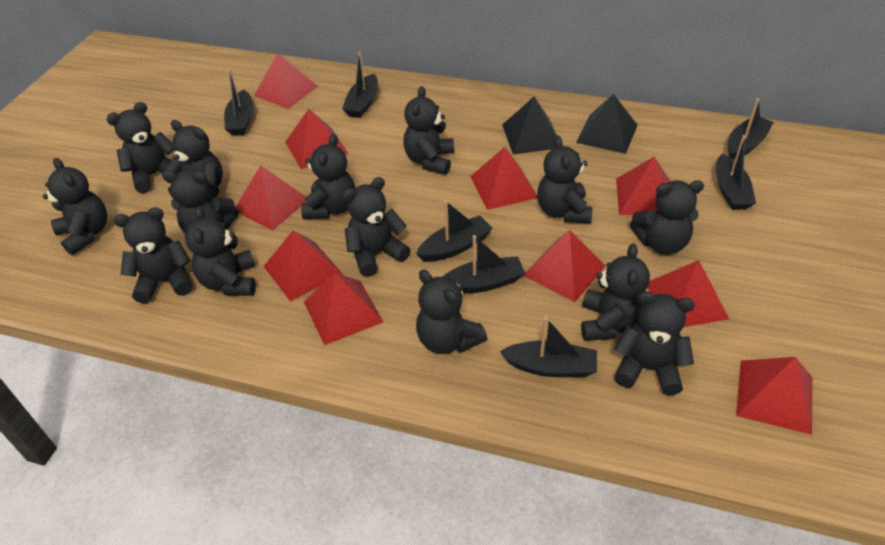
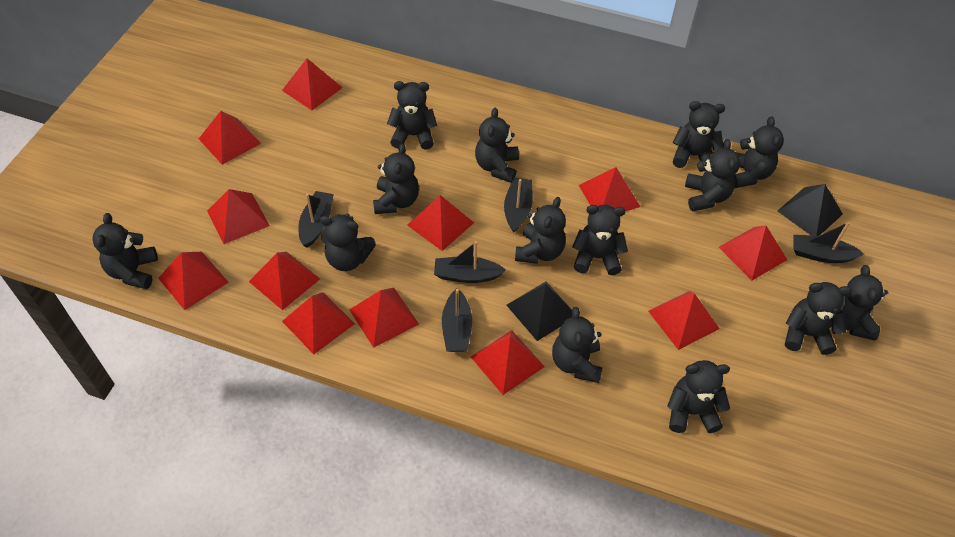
black boat: 7 -> 5
red pyramid: 10 -> 12

